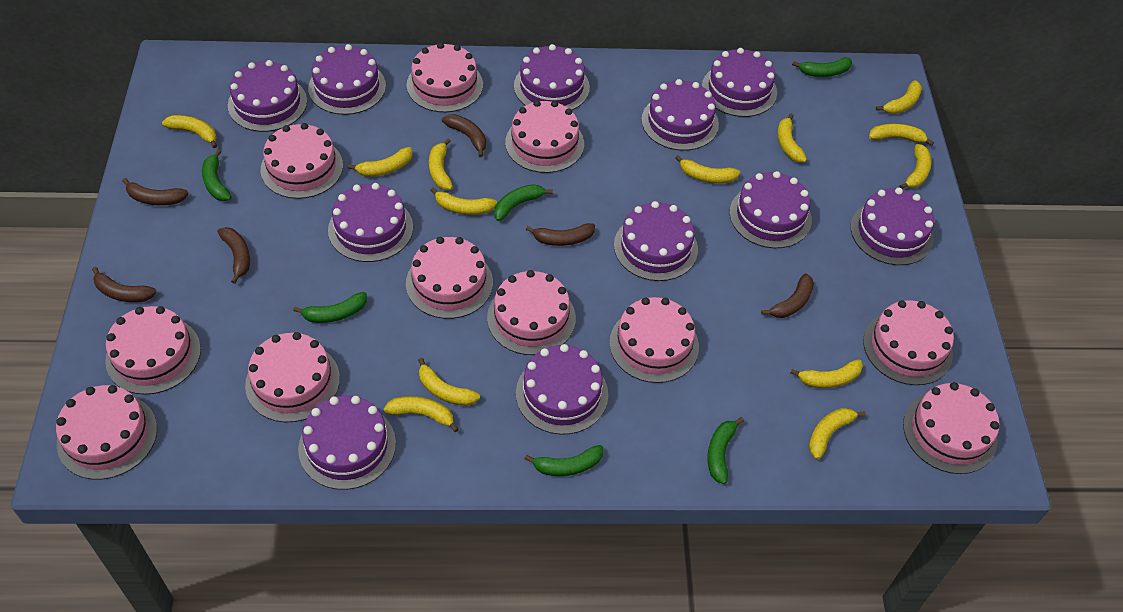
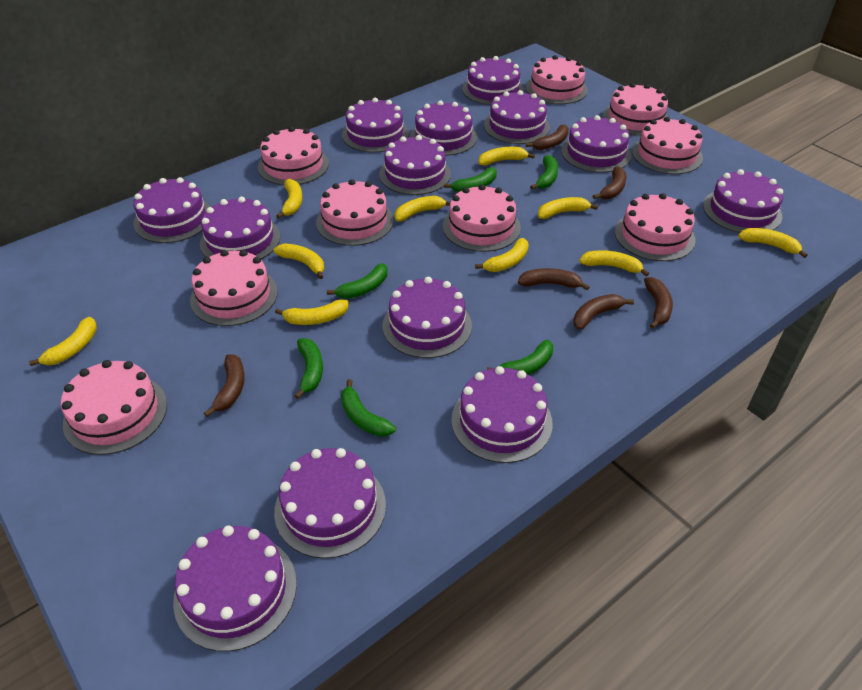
pink cake: 11 -> 9
purple cake: 11 -> 13
yellow banana: 13 -> 10

